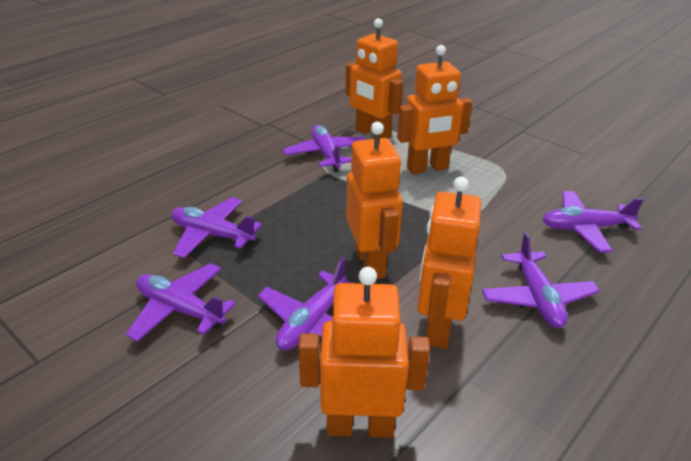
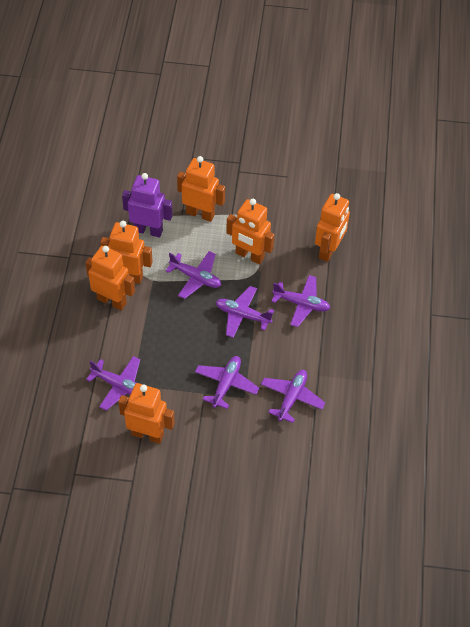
orange robot: 5 -> 6
purple robot: 0 -> 1

